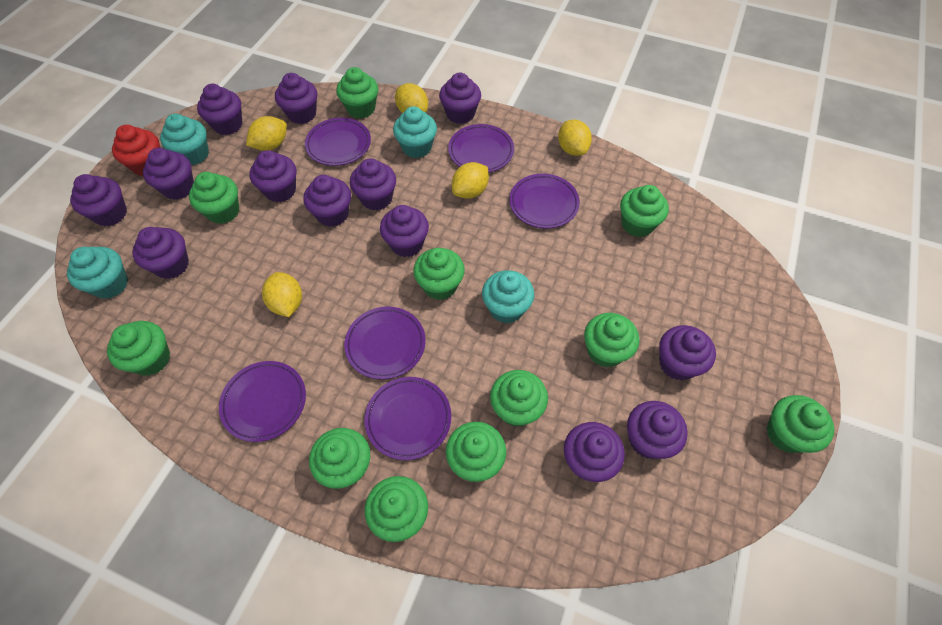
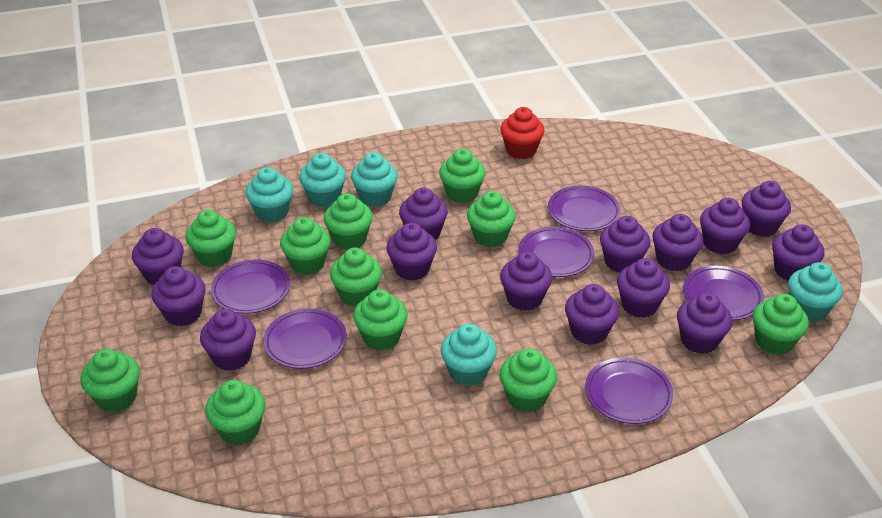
purple cupcake: 13 -> 14
turquoise cupcake: 4 -> 5
yellow lemon: 5 -> 0

